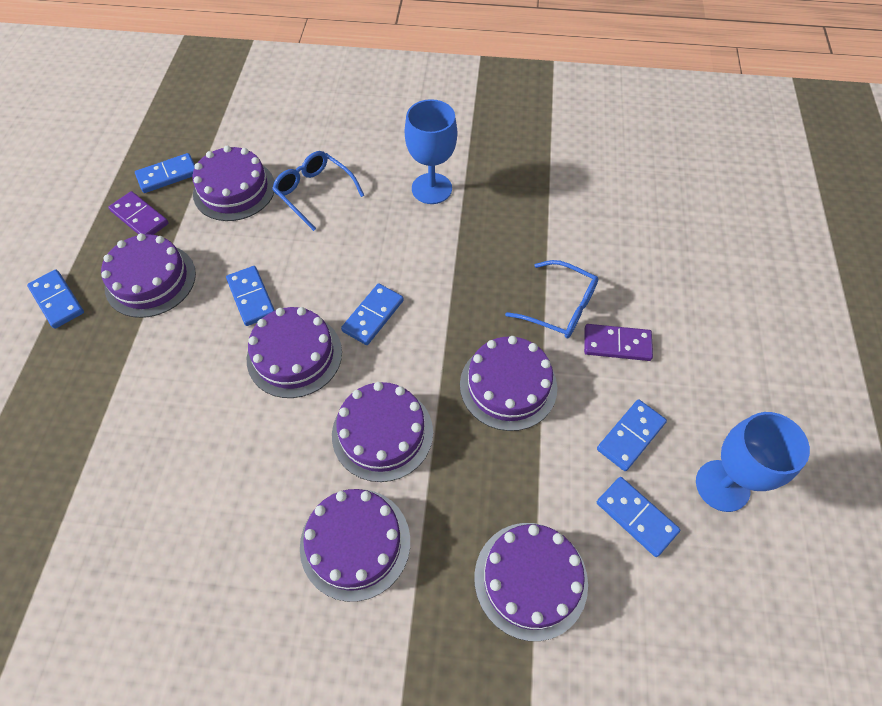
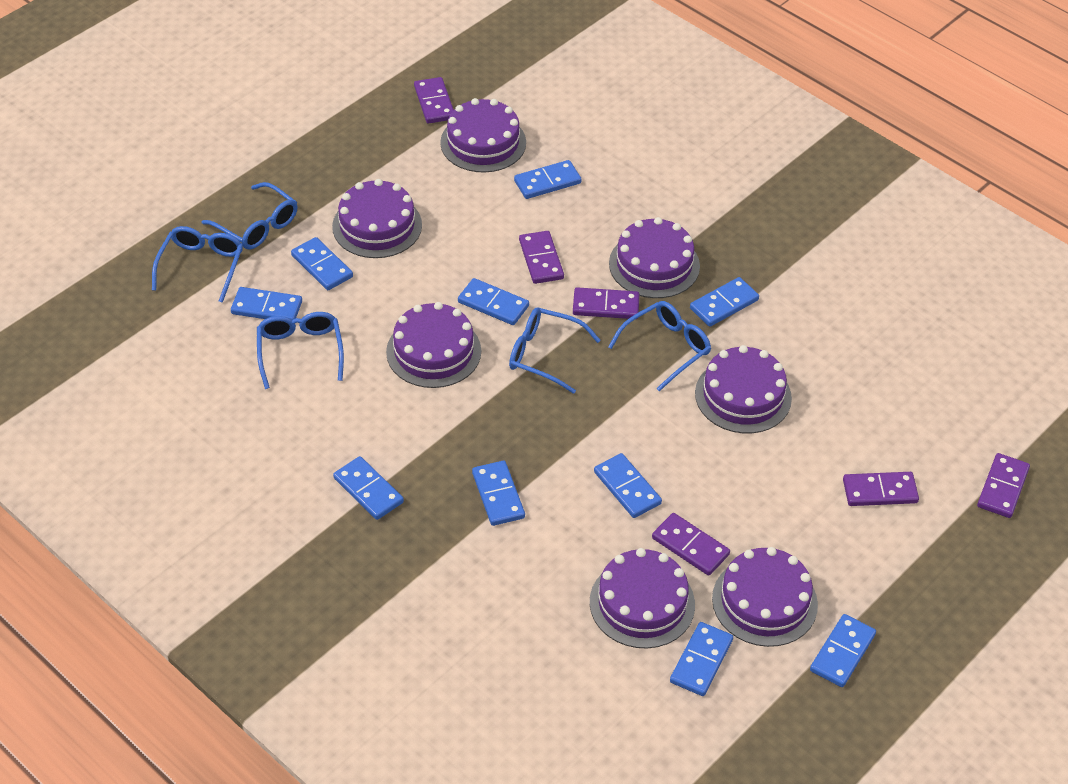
blue domino: 6 -> 10
blue glasses: 2 -> 5
blue goblet: 2 -> 0
purple domino: 2 -> 6

